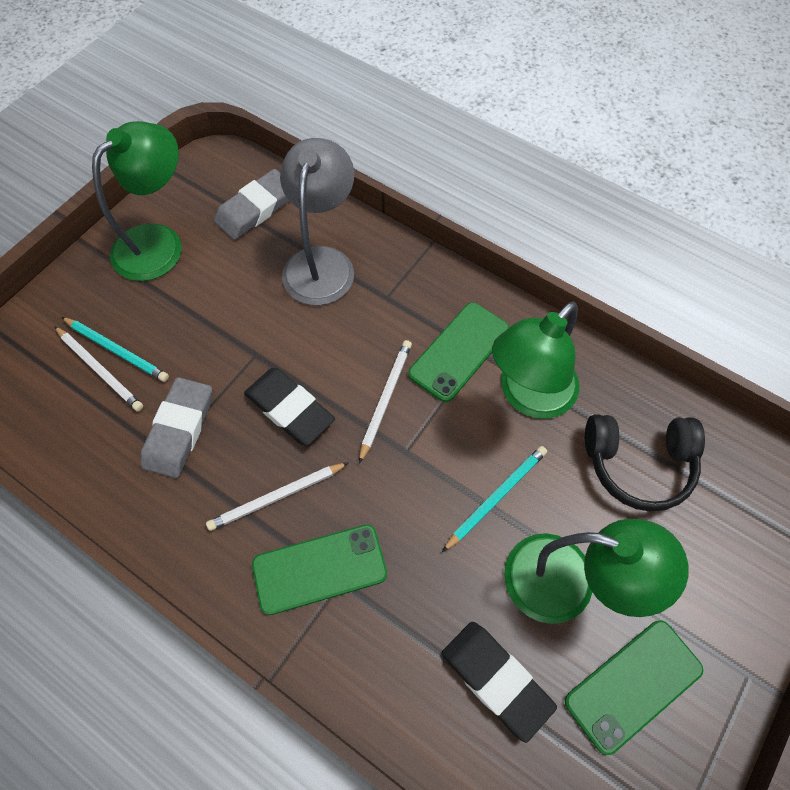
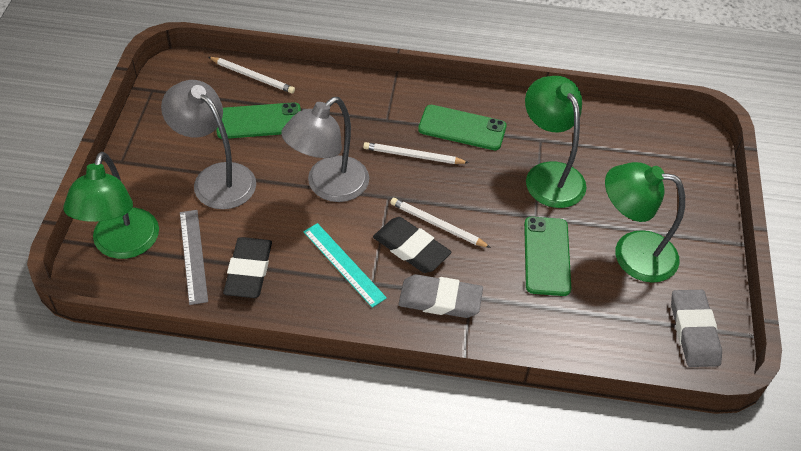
black headphones: 1 -> 0
grey lamp: 1 -> 2
grey ruler: 0 -> 1
turquoise pencil: 2 -> 0
turquoise ruler: 0 -> 1

